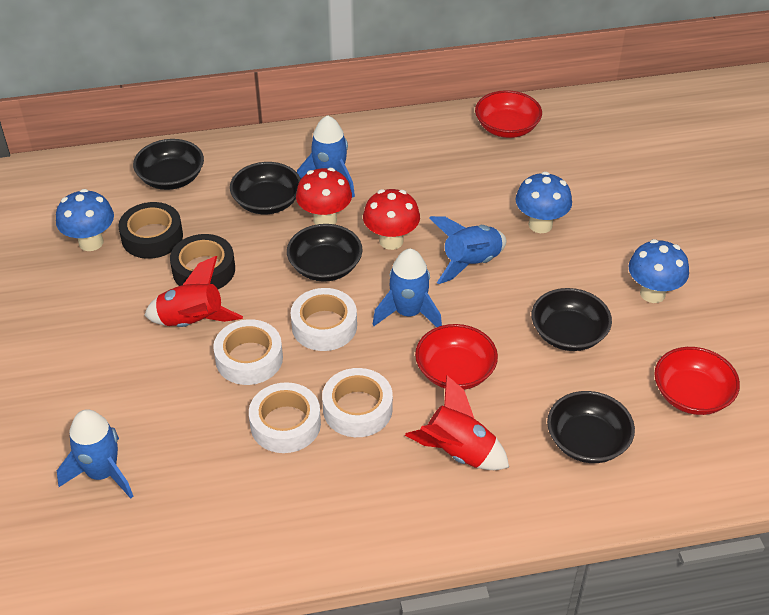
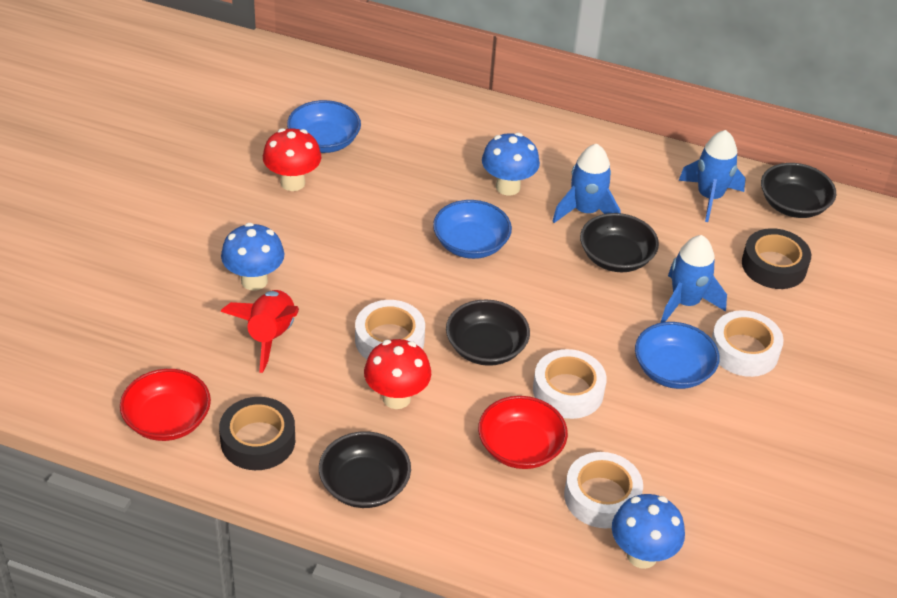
black bowl: 5 -> 4
blue bowl: 0 -> 3
blue rocket: 4 -> 3
red bowl: 3 -> 2
red rocket: 2 -> 1

